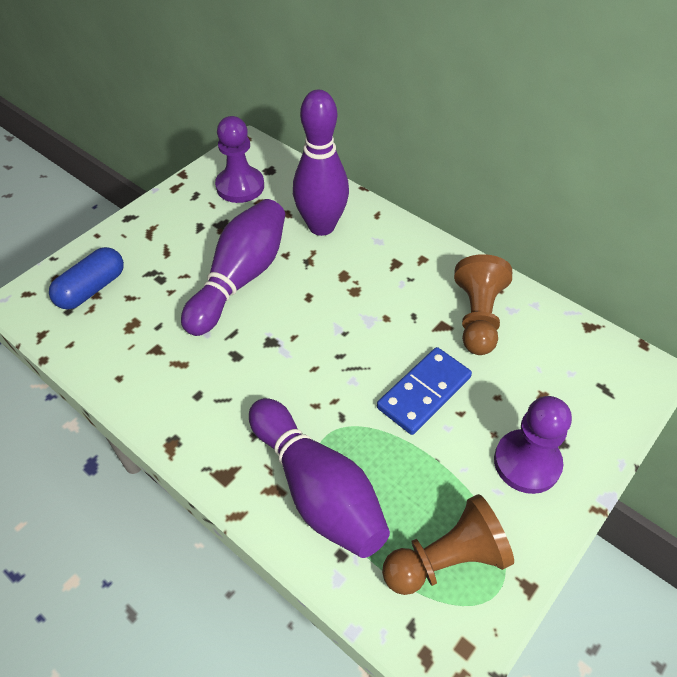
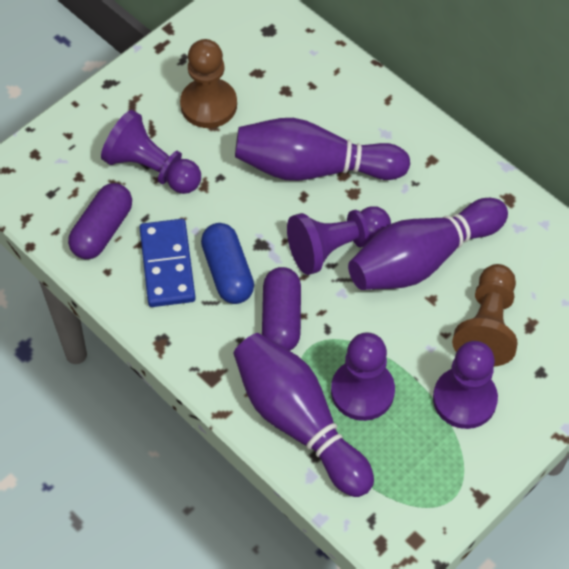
purple capsule: 0 -> 2
purple pawn: 2 -> 4

